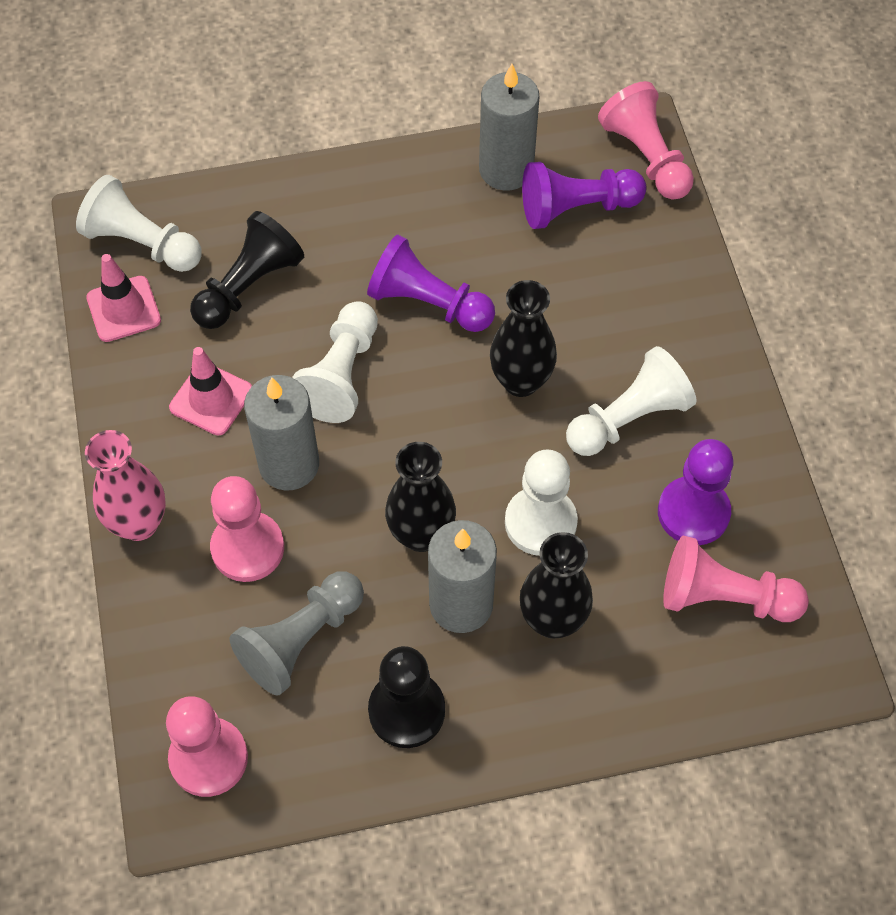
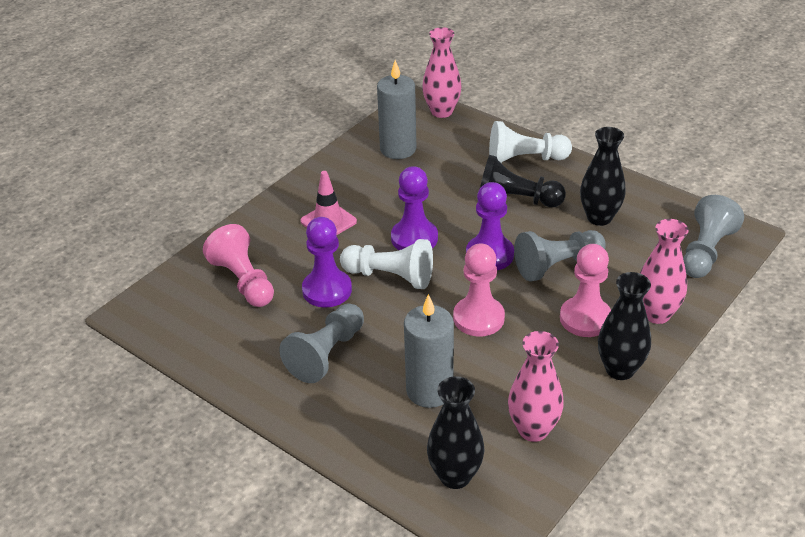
black pawn: 2 -> 1
grey candle: 3 -> 2
grey pawn: 1 -> 3
pink pawn: 4 -> 3
pink traffic cone: 2 -> 1
pink vase: 1 -> 3
white pawn: 4 -> 2

